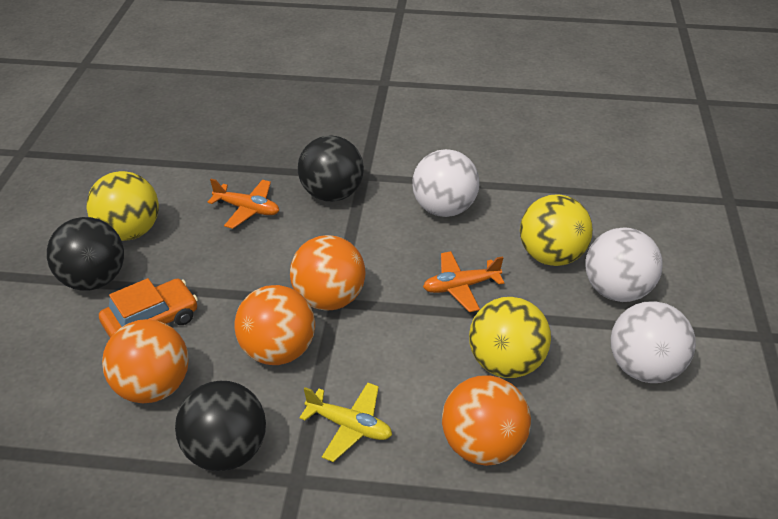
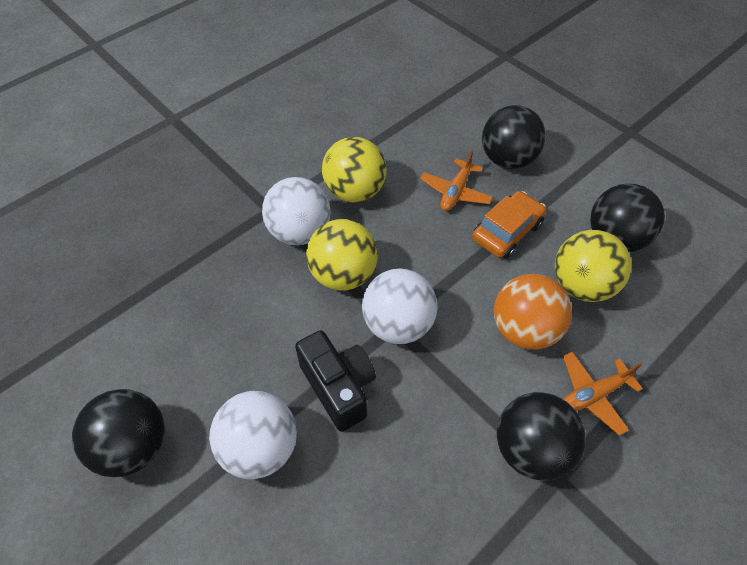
black ball: 3 -> 4
black camera: 0 -> 1
orange ball: 4 -> 1
yellow plane: 1 -> 0

